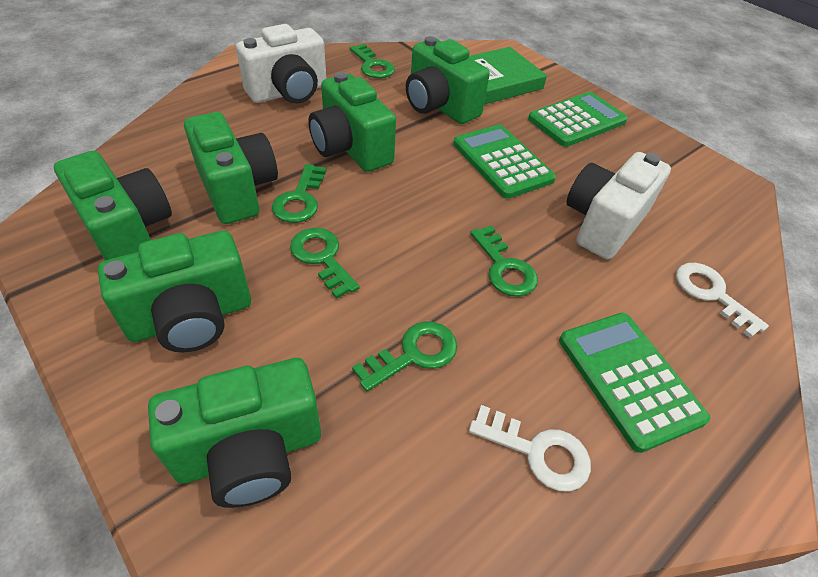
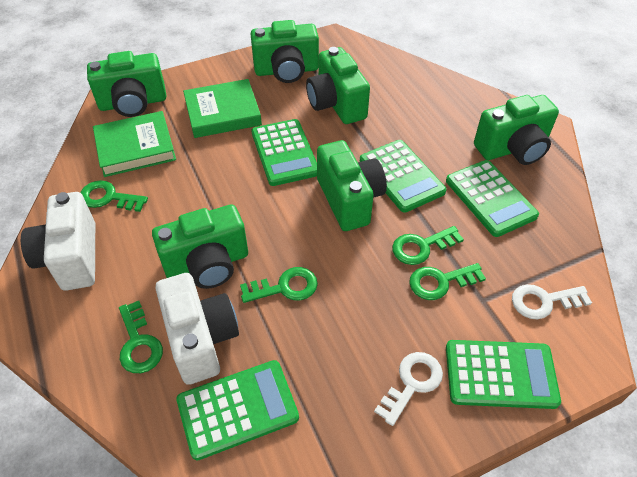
green book: 1 -> 2
green calculator: 3 -> 5

